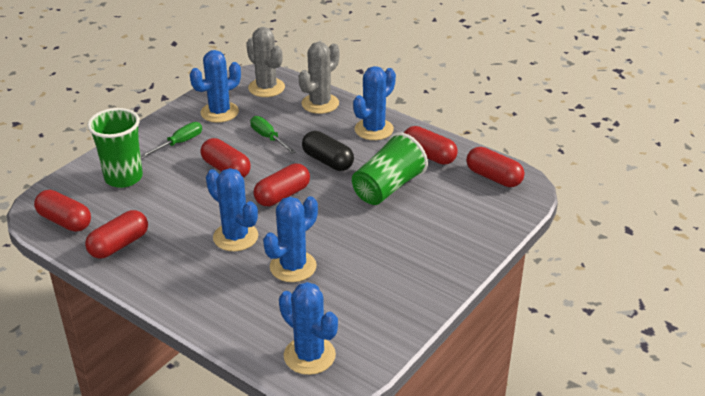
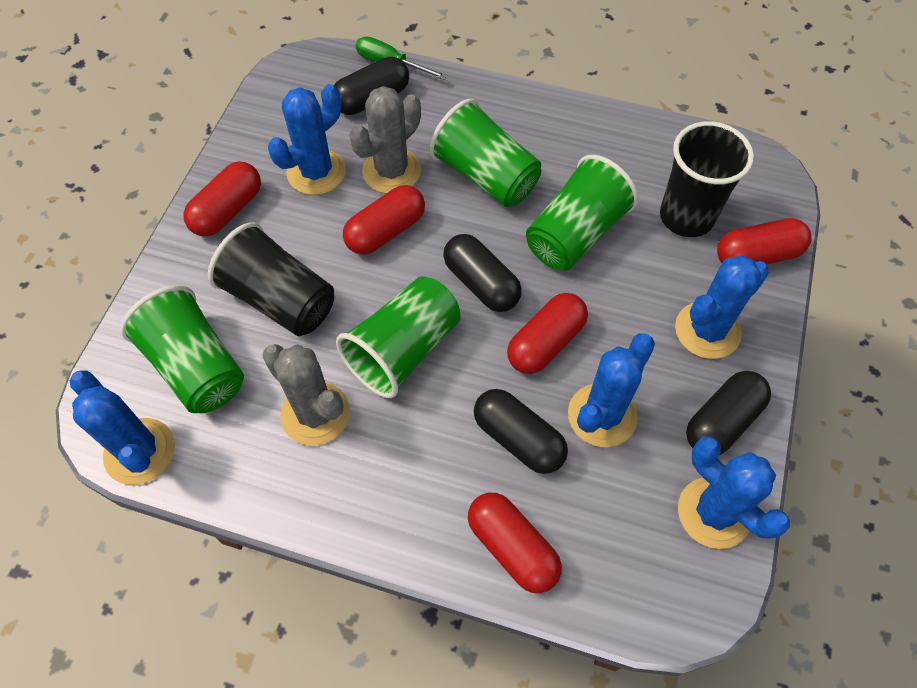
black capsule: 1 -> 4
black cup: 0 -> 2
green cup: 2 -> 4
green screwdriver: 2 -> 1
red capsule: 6 -> 5

